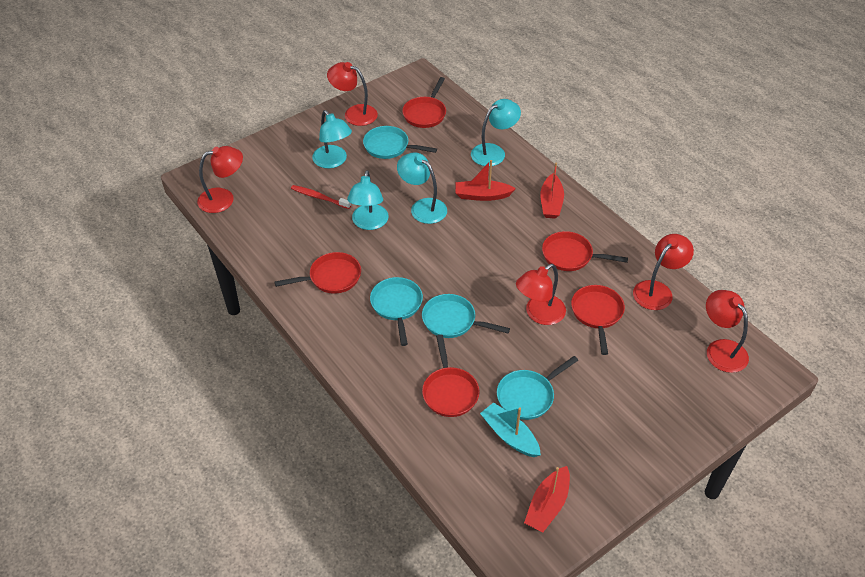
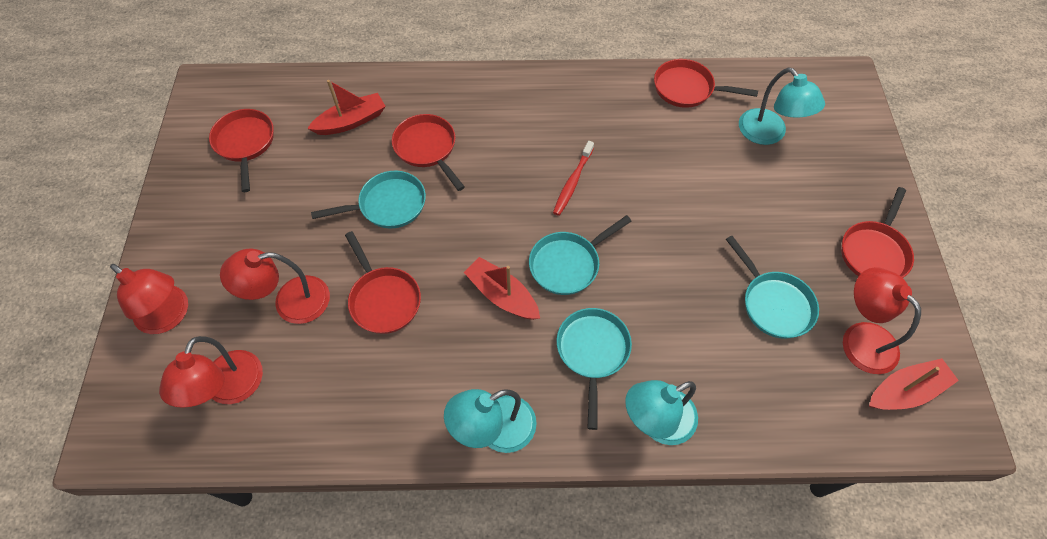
red lamp: 5 -> 4
turquoise boat: 1 -> 0
turquoise lamp: 4 -> 3

